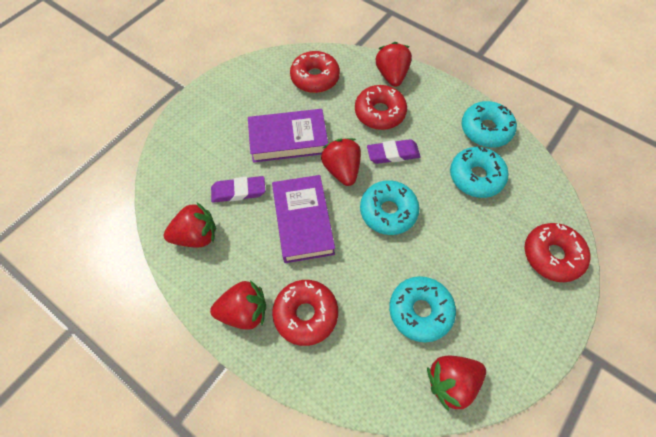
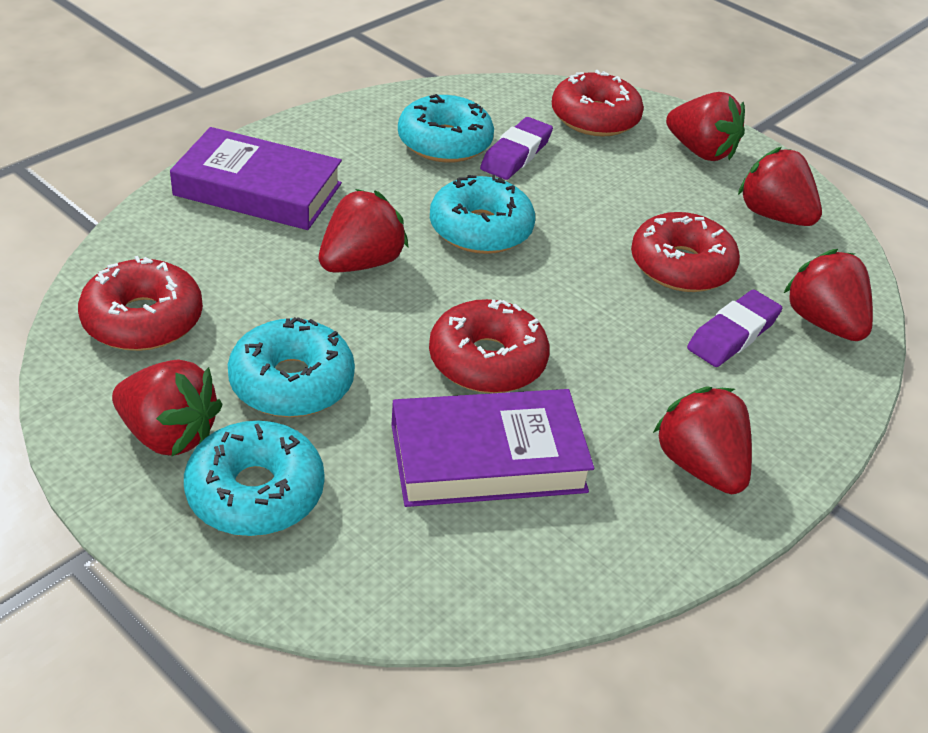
red strawberry: 5 -> 6

